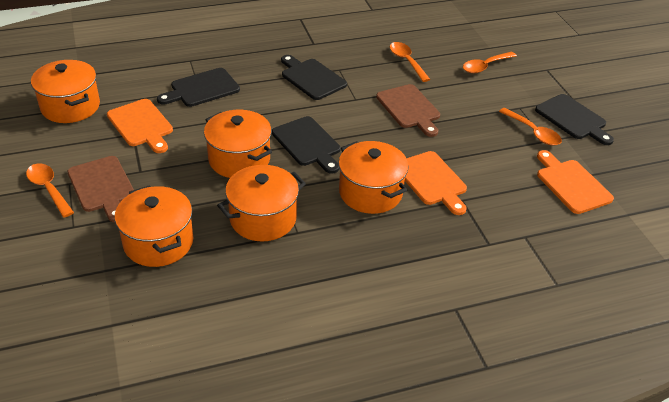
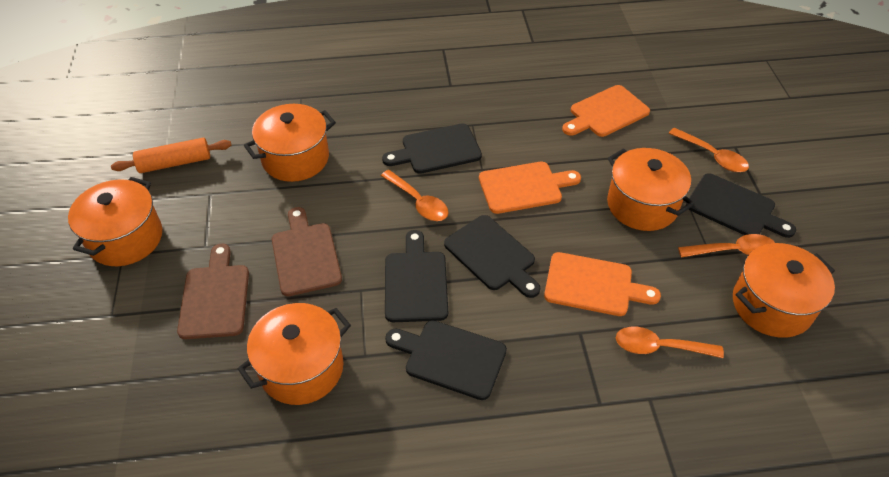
black cutting board: 4 -> 5
orange rolling pin: 0 -> 1

